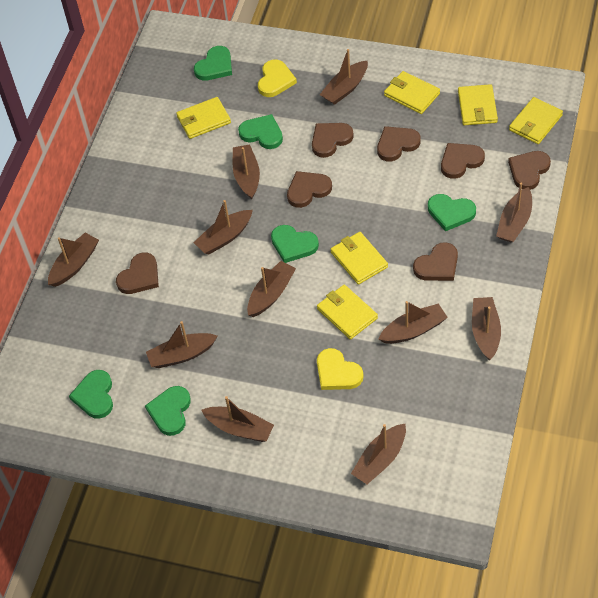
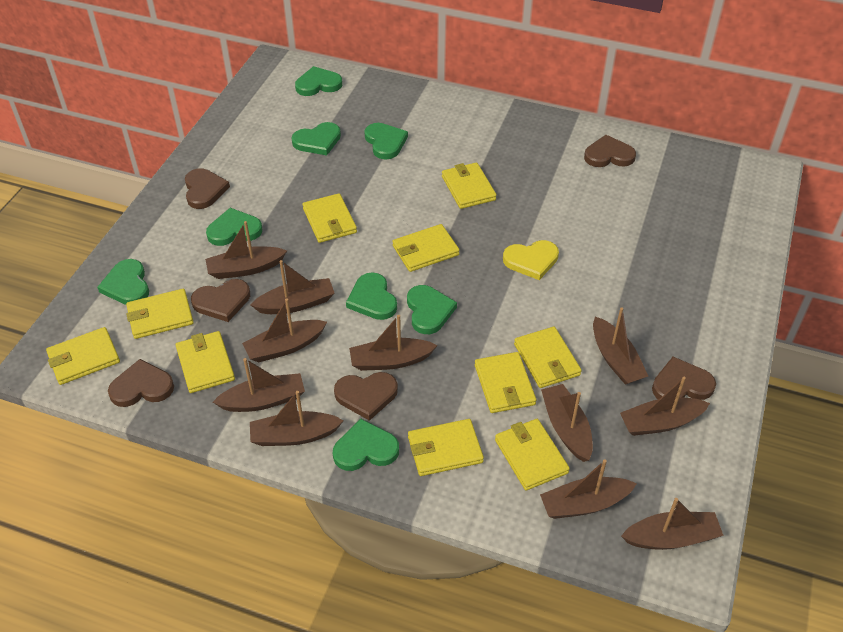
brown heart: 7 -> 6
green heart: 6 -> 8
yellow heart: 2 -> 1
yellow wallet: 6 -> 10

